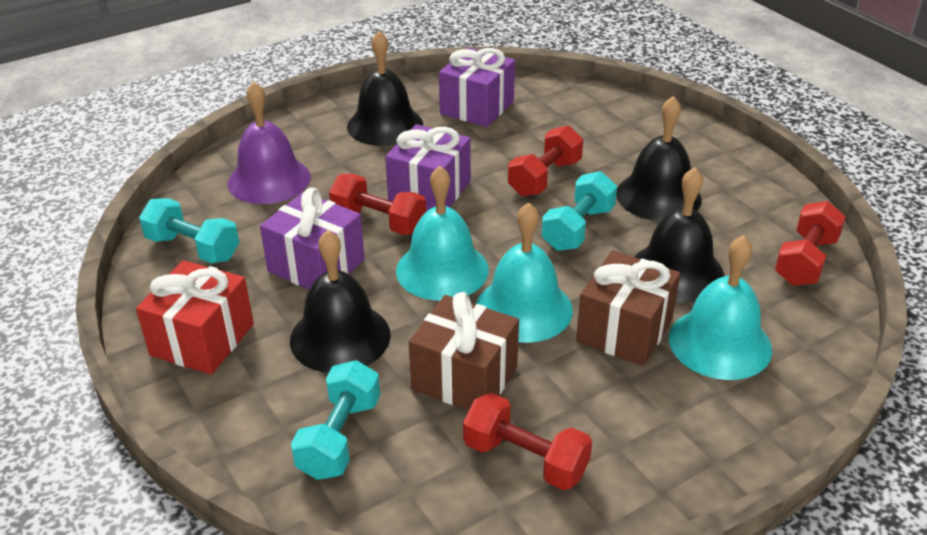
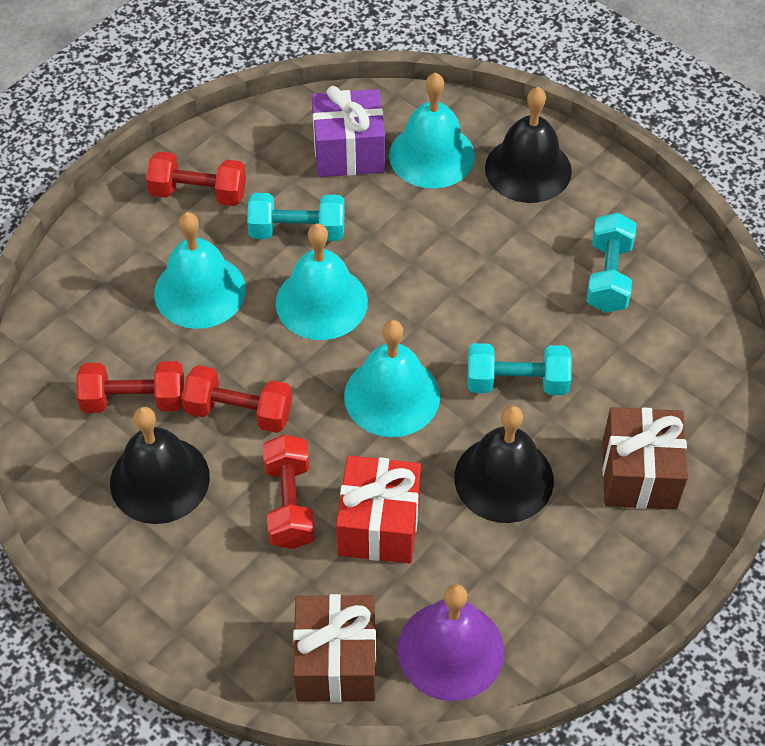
black bell: 4 -> 3
purple gift: 3 -> 1
turquoise bell: 3 -> 4

